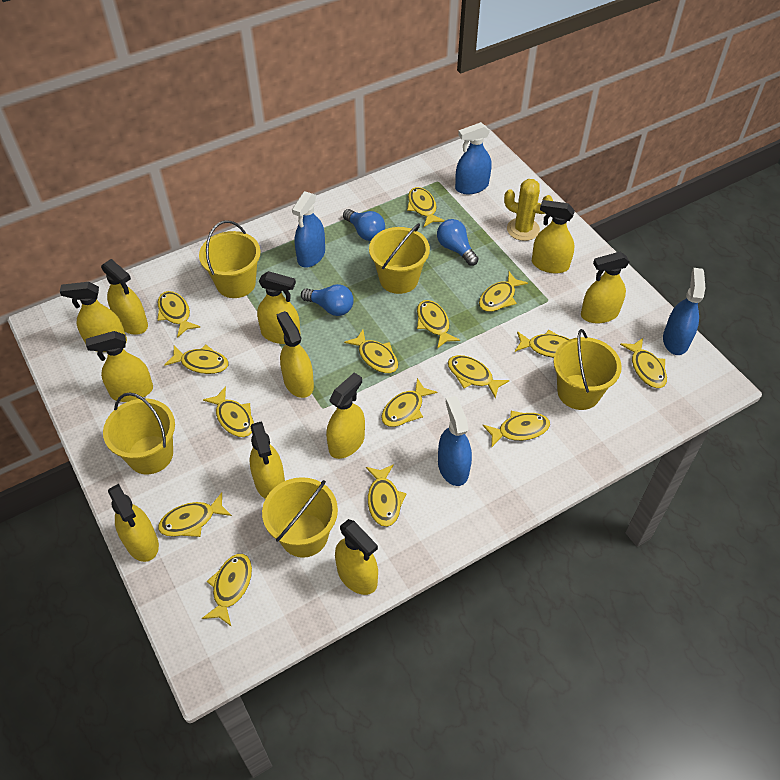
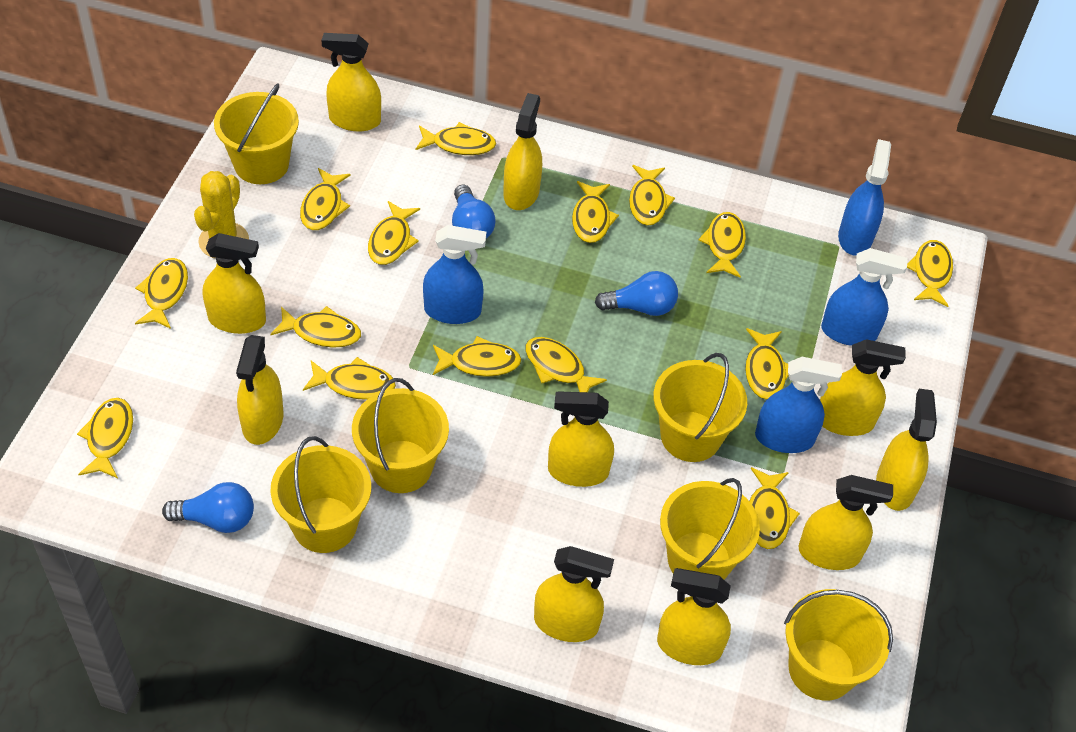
yellow bucket: 5 -> 6
yellow spray bottle: 11 -> 10

